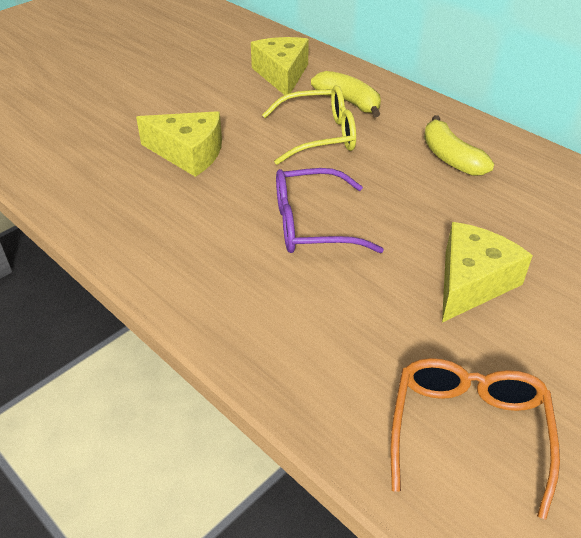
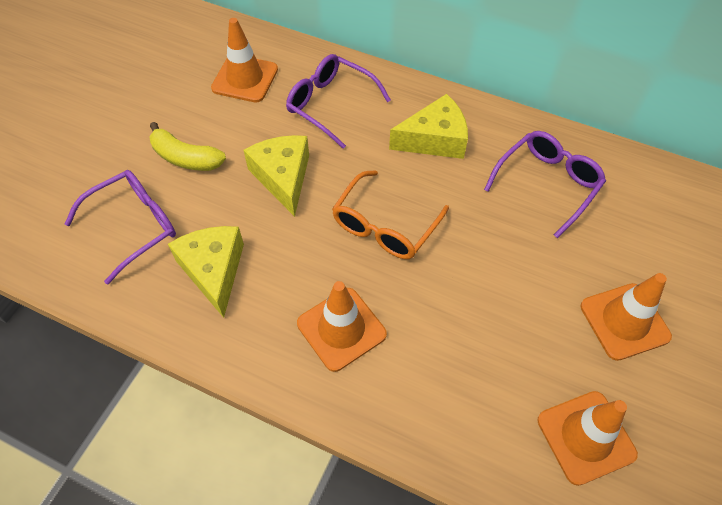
orange traffic cone: 0 -> 4
purple glasses: 1 -> 3
yellow banana: 2 -> 1
yellow glasses: 1 -> 0

